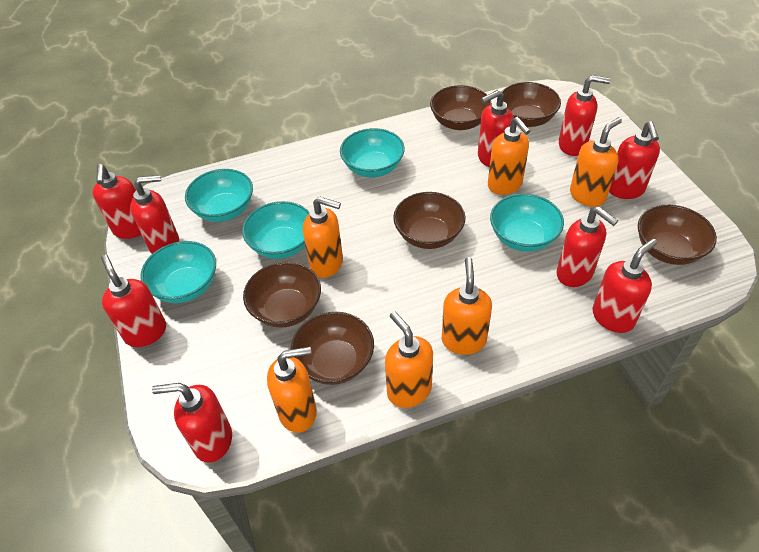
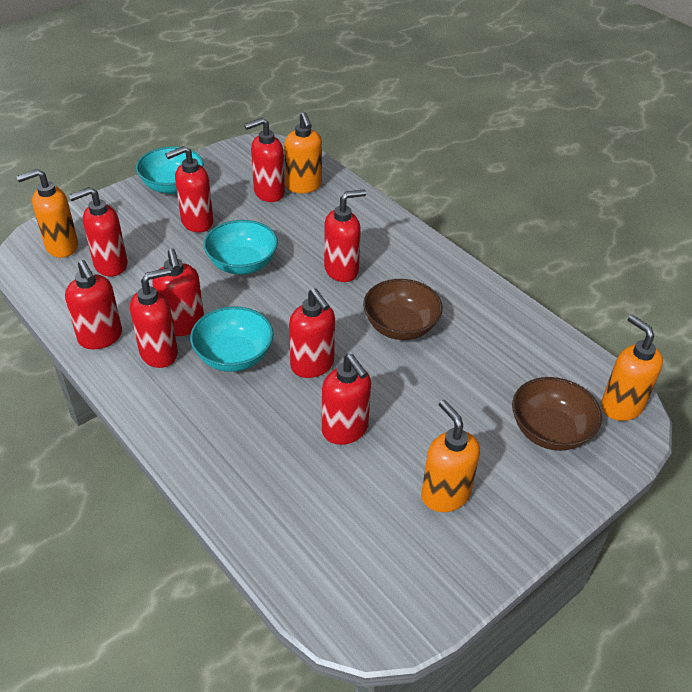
brown bowl: 6 -> 2
orange soap dispenser: 6 -> 4
turquoise bowl: 5 -> 3

